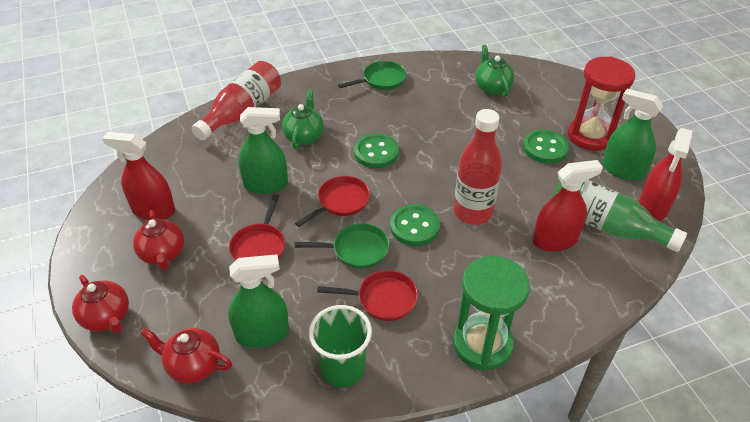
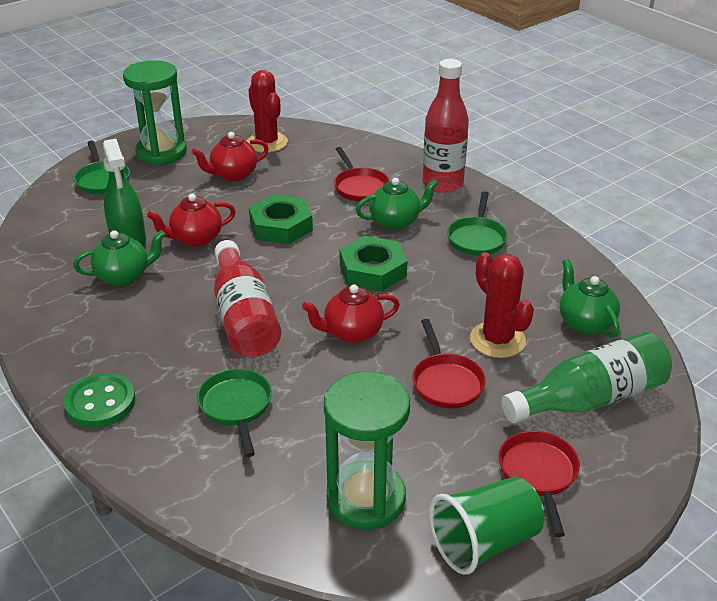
green button: 3 -> 1
green hourglass: 1 -> 2
green nut: 0 -> 2
green pan: 2 -> 3
green spray bottle: 3 -> 1
green teapot: 2 -> 3
red cactus: 0 -> 2
red hourglass: 1 -> 0
red spray bottle: 3 -> 0

